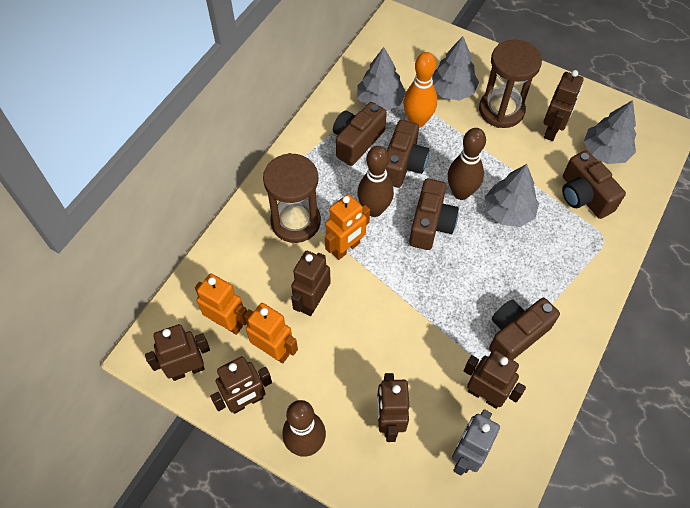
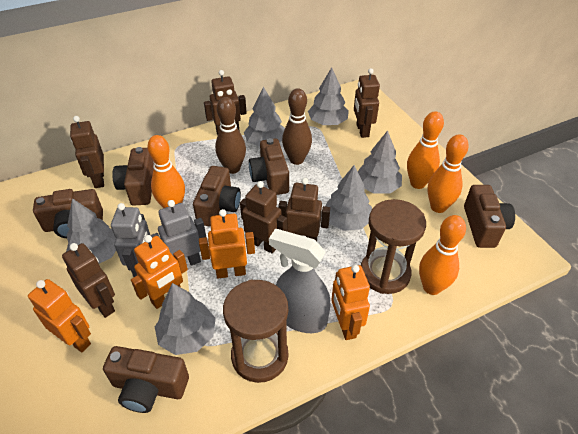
brown bowling pin: 3 -> 2
brown camera: 5 -> 6
grey robot: 1 -> 2
grey spray bottle: 0 -> 1
grey tree: 4 -> 6
orange bowling pin: 1 -> 4
orange robot: 3 -> 4

